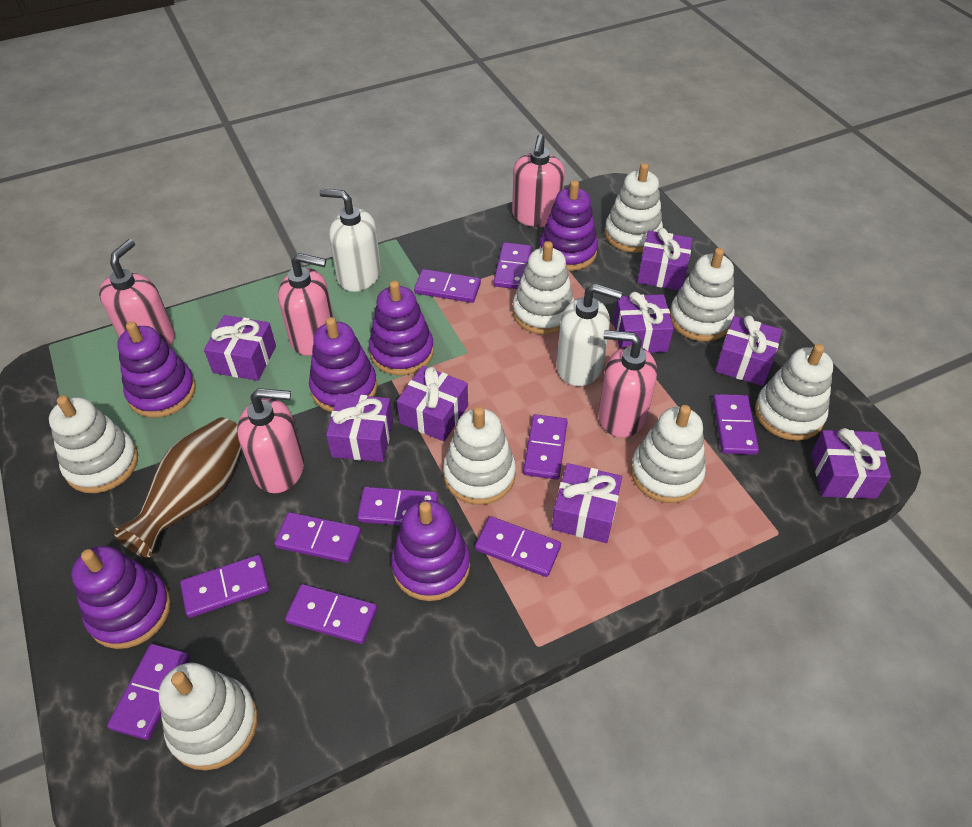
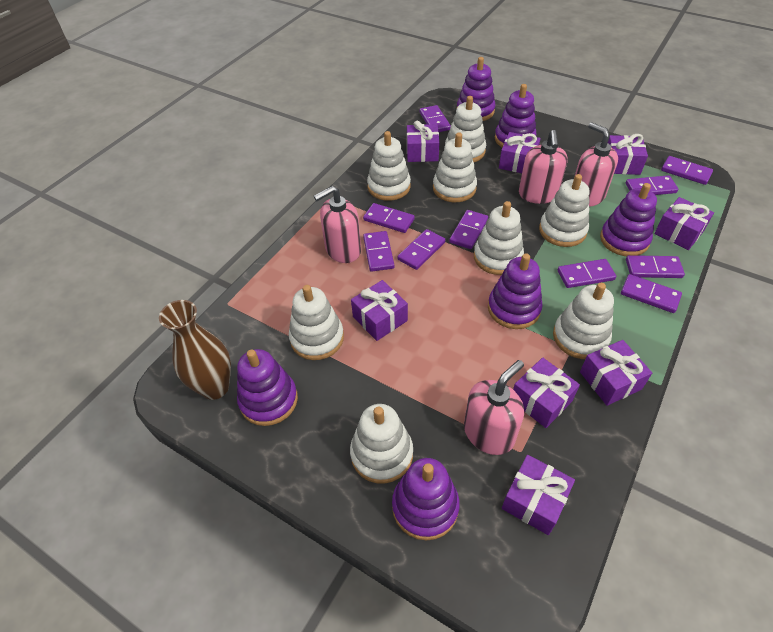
pink soap dispenser: 5 -> 4
white soap dispenser: 2 -> 0

